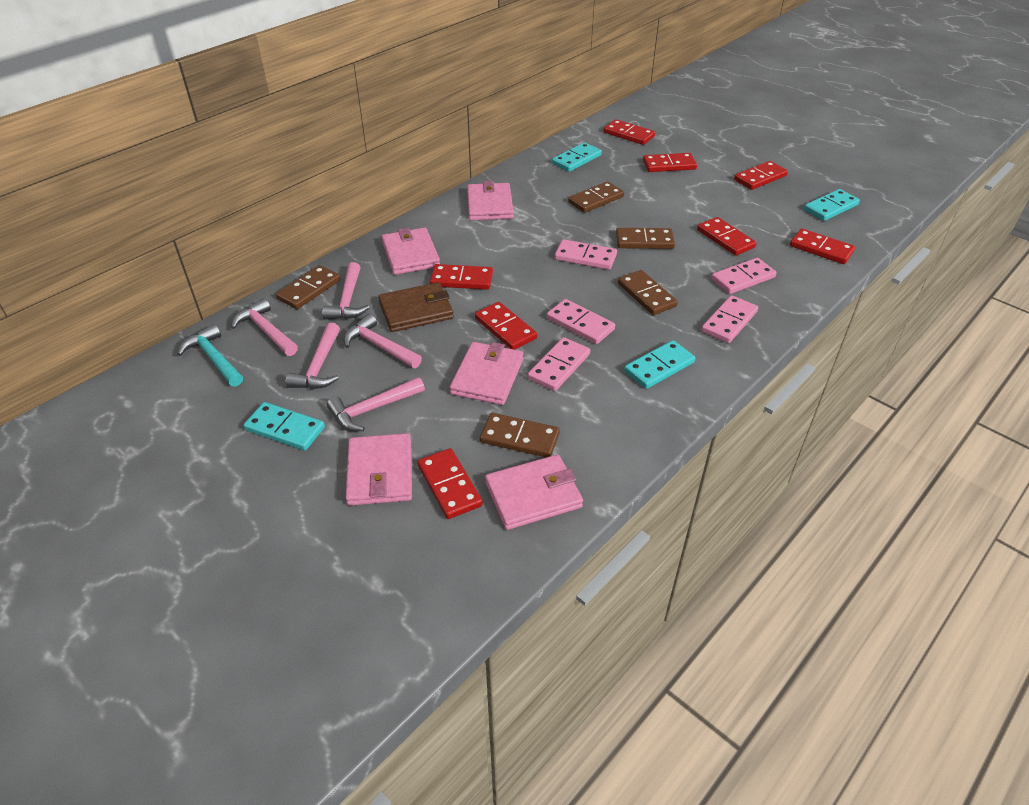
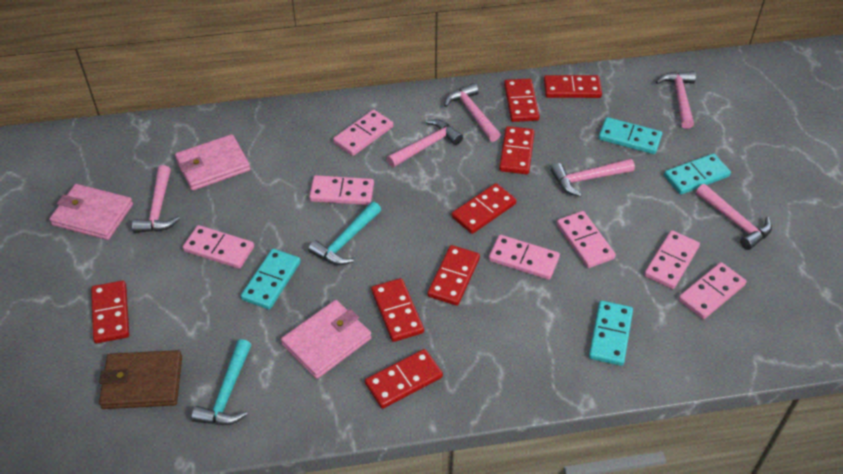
brown domino: 5 -> 0
pink domino: 5 -> 7
pink hammer: 5 -> 6
pink wallet: 5 -> 3
turquoise hammer: 1 -> 2

